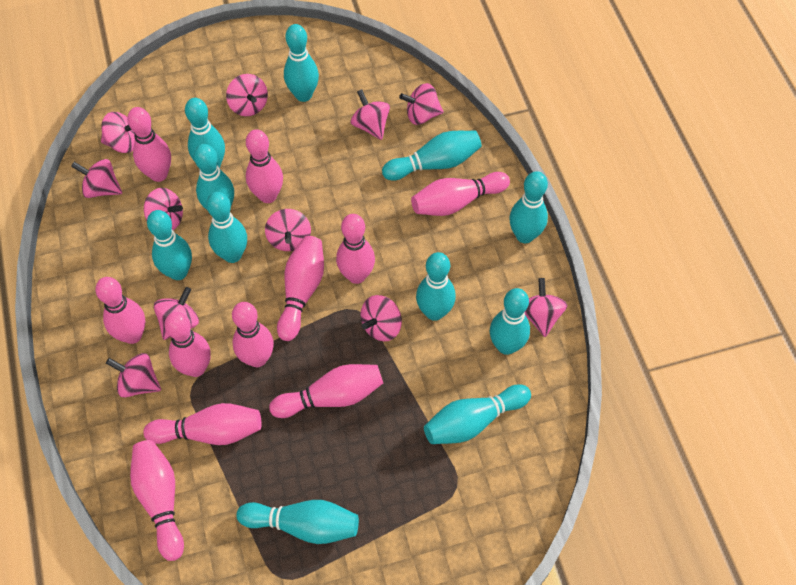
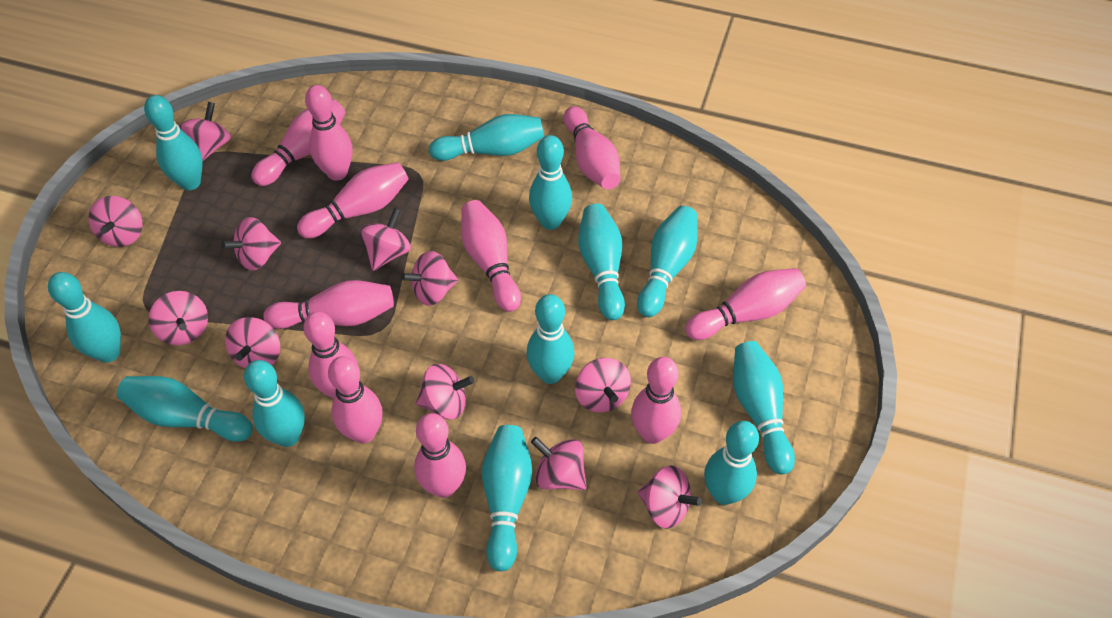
turquoise bowling pin: 11 -> 12

